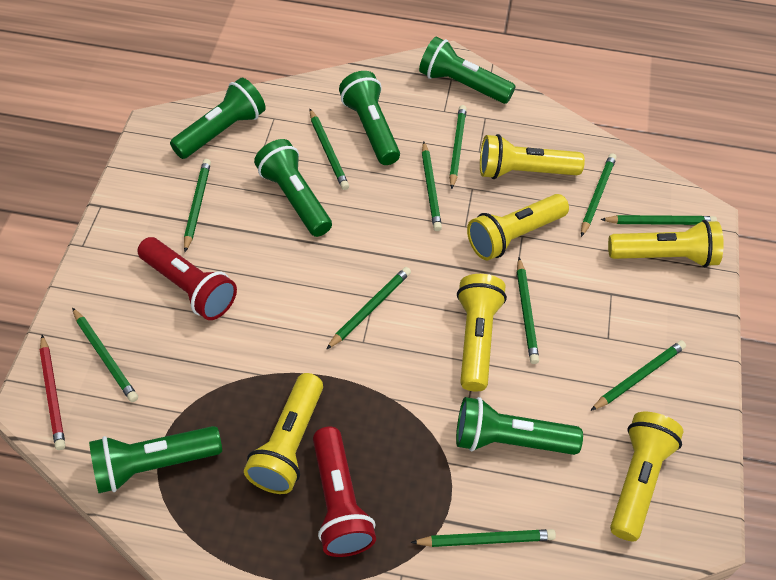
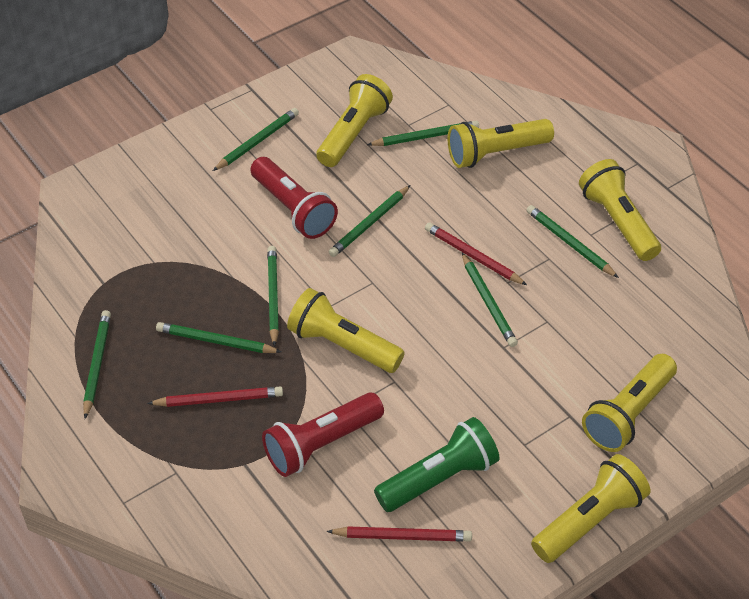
green flashlight: 6 -> 1
green pencil: 11 -> 8
red pencil: 1 -> 3

